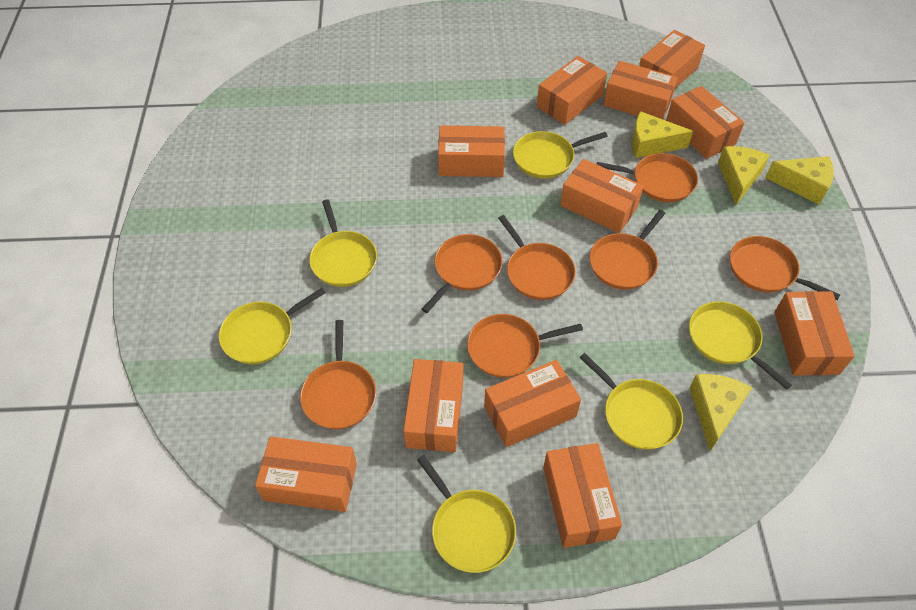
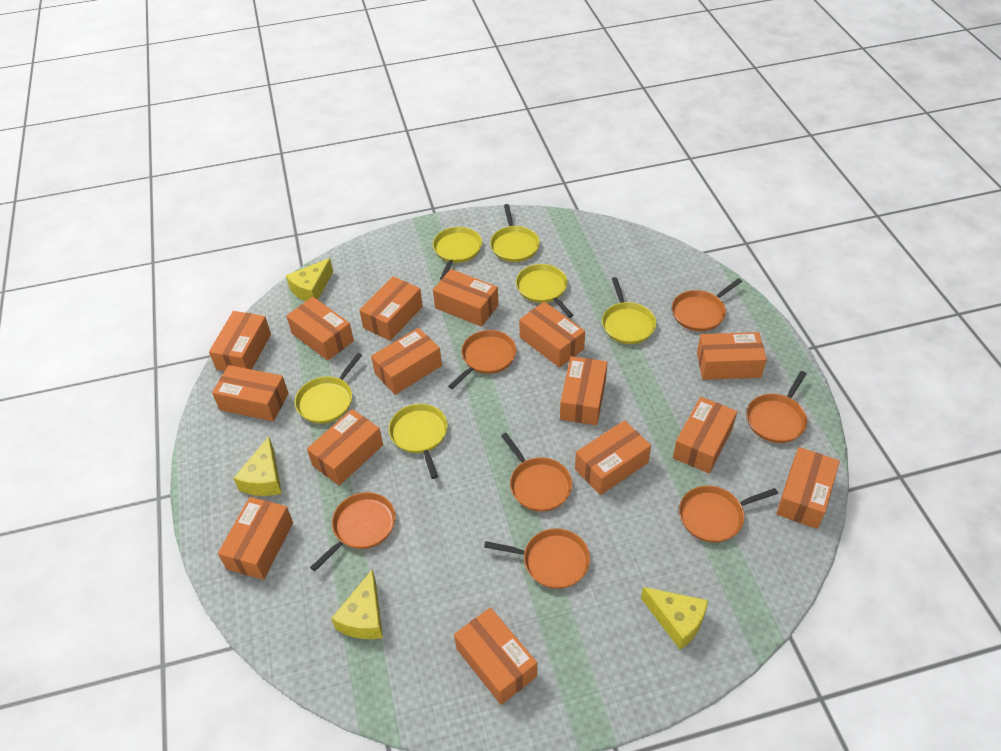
orange box: 11 -> 15

